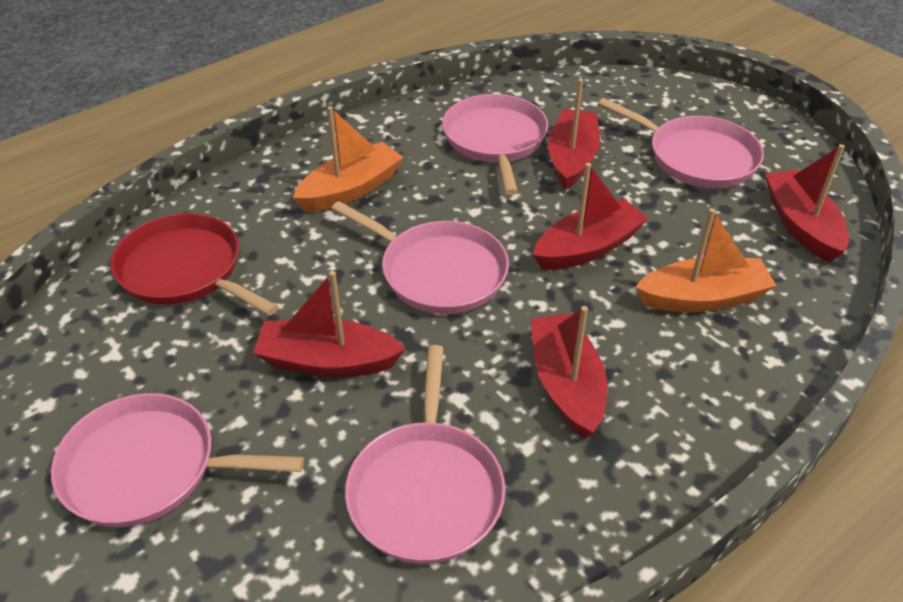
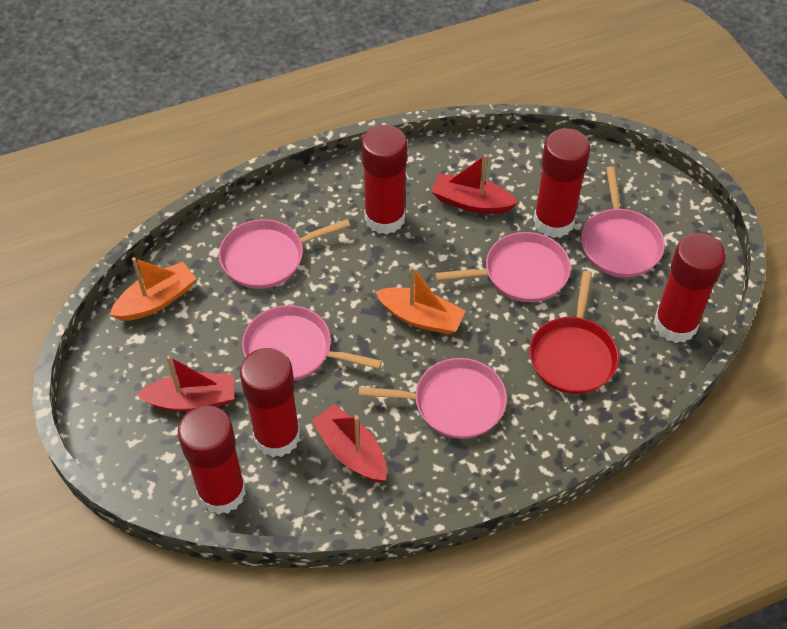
red boat: 5 -> 3
red glue stick: 0 -> 5

